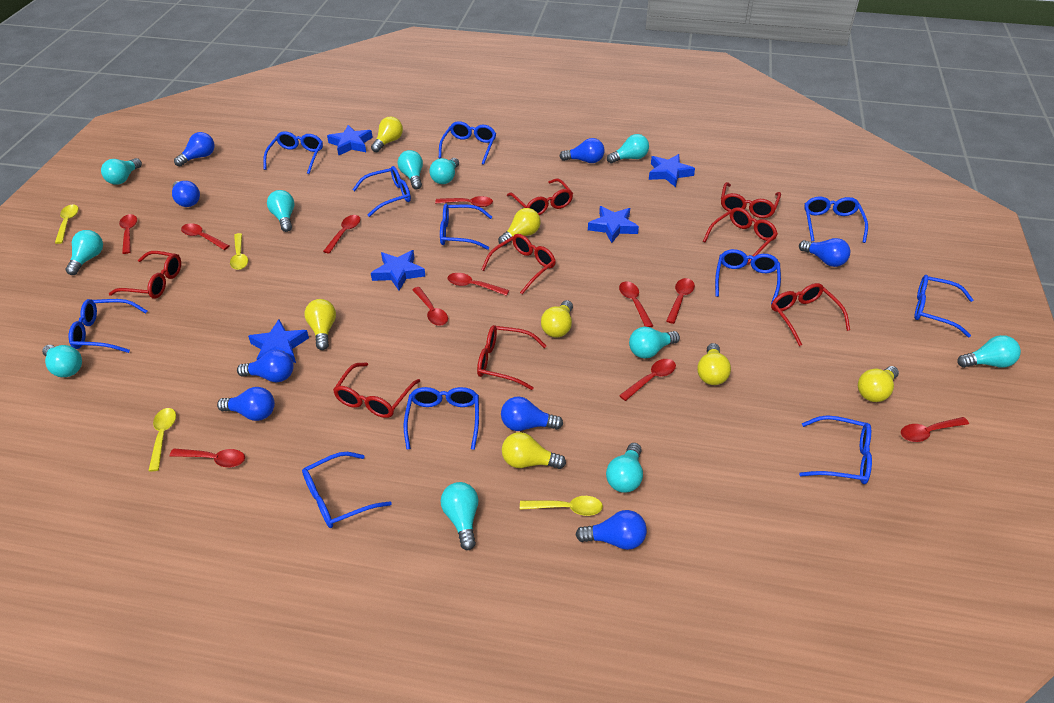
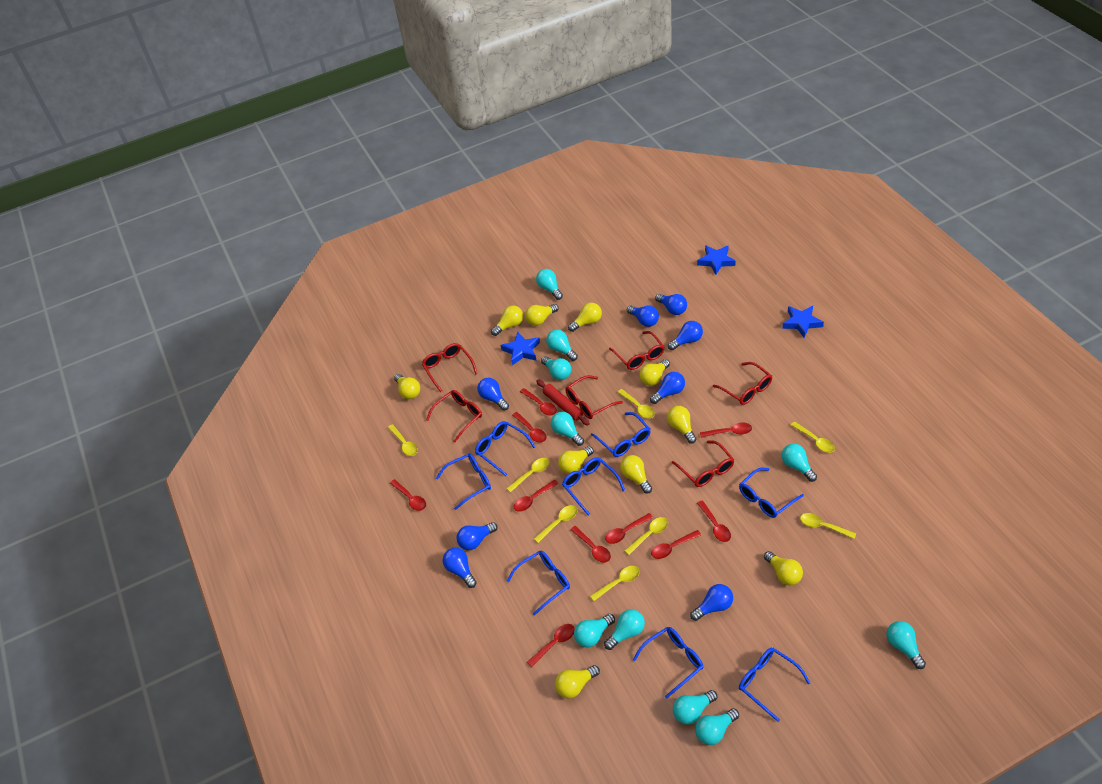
blue glasses: 11 -> 8
blue star: 5 -> 3
red glasses: 8 -> 6
red rolling pin: 0 -> 1
red spoon: 11 -> 10
turquoise light bulb: 11 -> 10
yellow light bulb: 7 -> 10
yellow spoon: 4 -> 8

